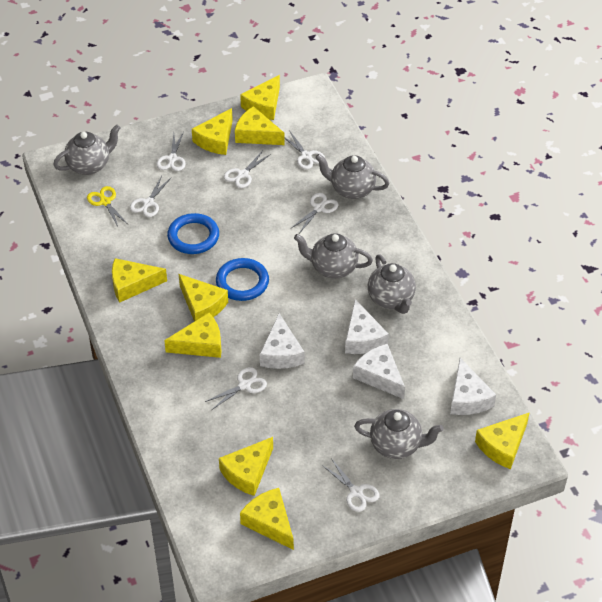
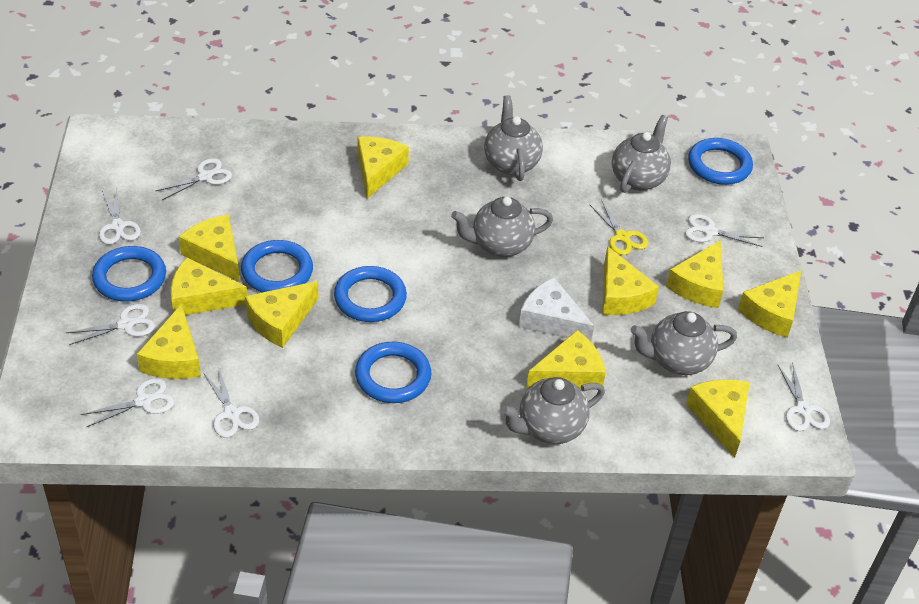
blue ring: 2 -> 5
white cheese: 4 -> 1
yellow cheese: 9 -> 10

